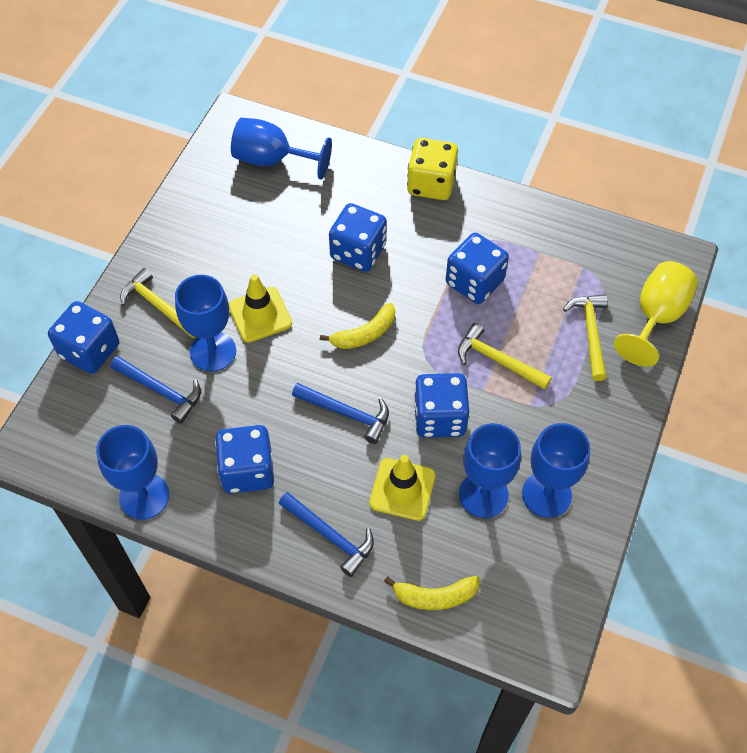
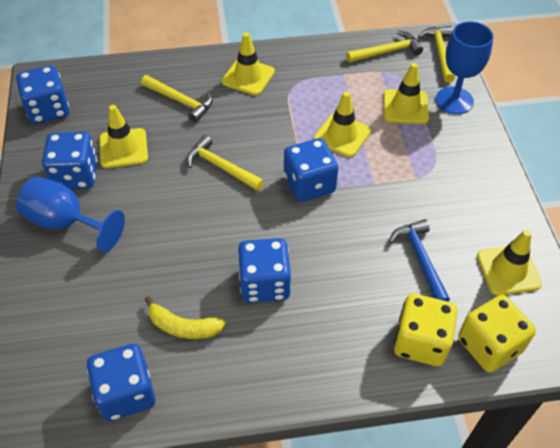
blue goblet: 5 -> 2
blue hammer: 3 -> 1
yellow banana: 2 -> 1
yellow dice: 1 -> 2
yellow goblet: 1 -> 0
yellow hammer: 3 -> 4
yellow traffic cone: 2 -> 5

